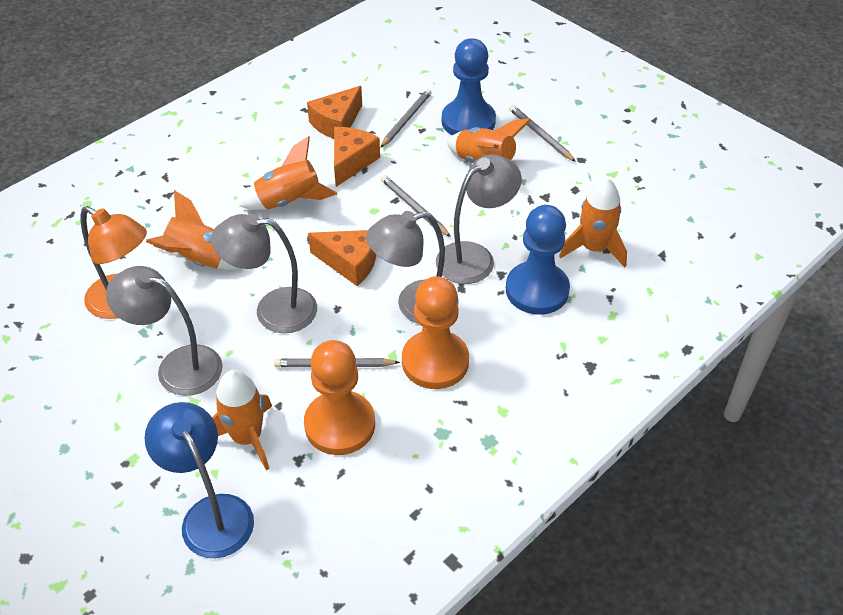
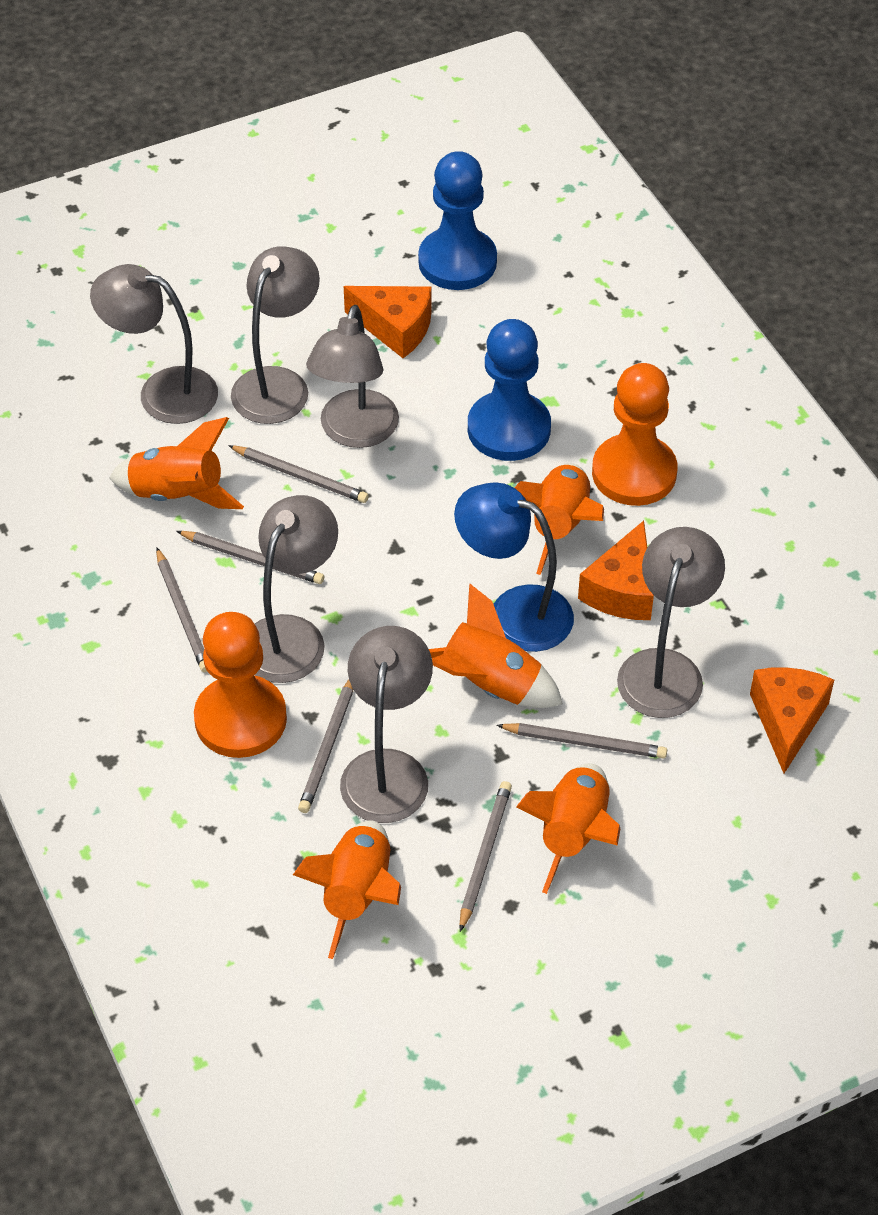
grey lamp: 4 -> 6
grey pencil: 4 -> 6
orange lamp: 1 -> 0

